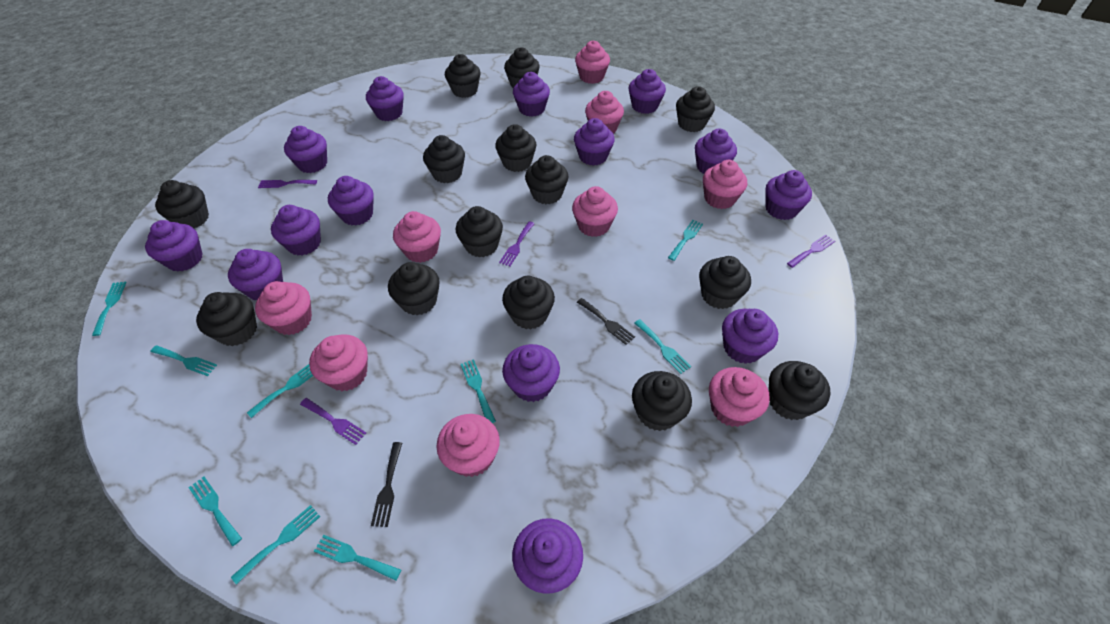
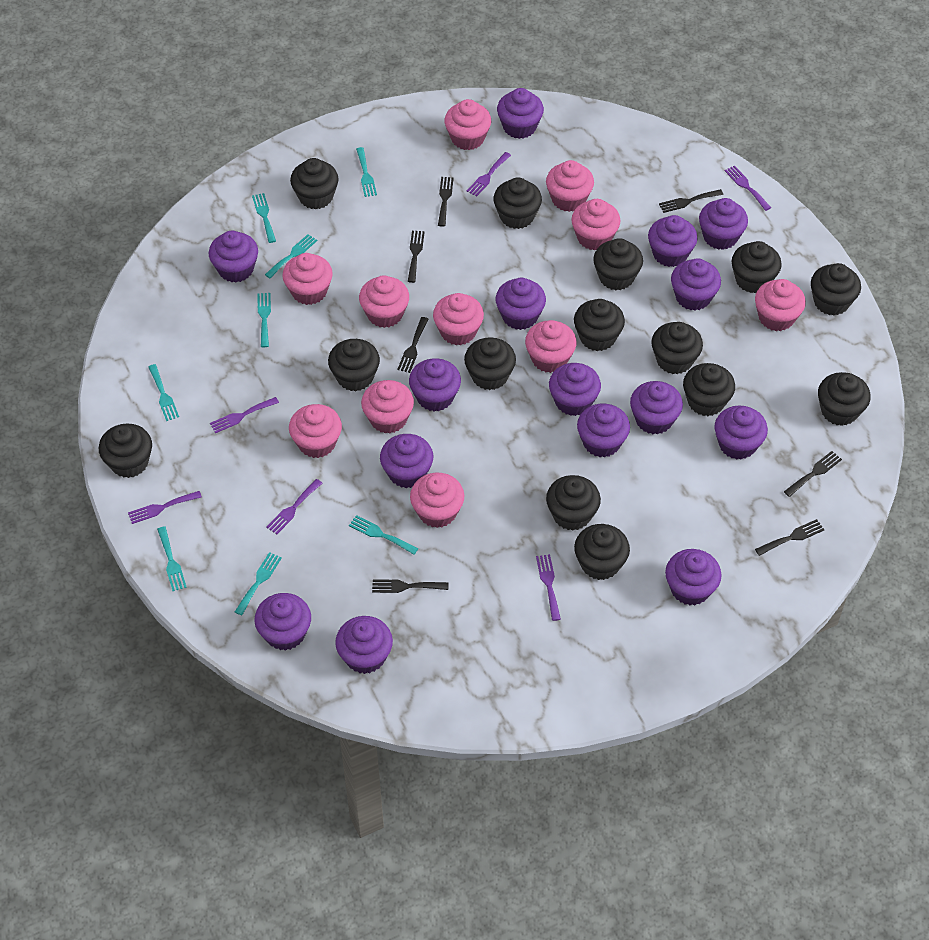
black fork: 2 -> 7
pink cupcake: 9 -> 11
purple cupcake: 14 -> 15
purple fork: 4 -> 6
turquoise fork: 9 -> 8

